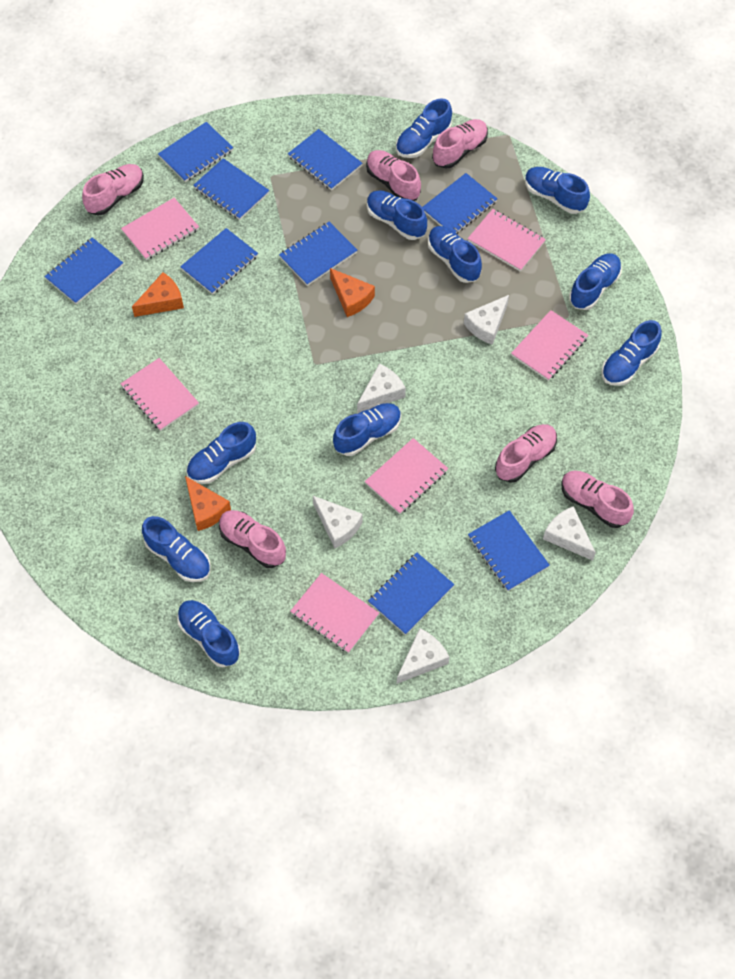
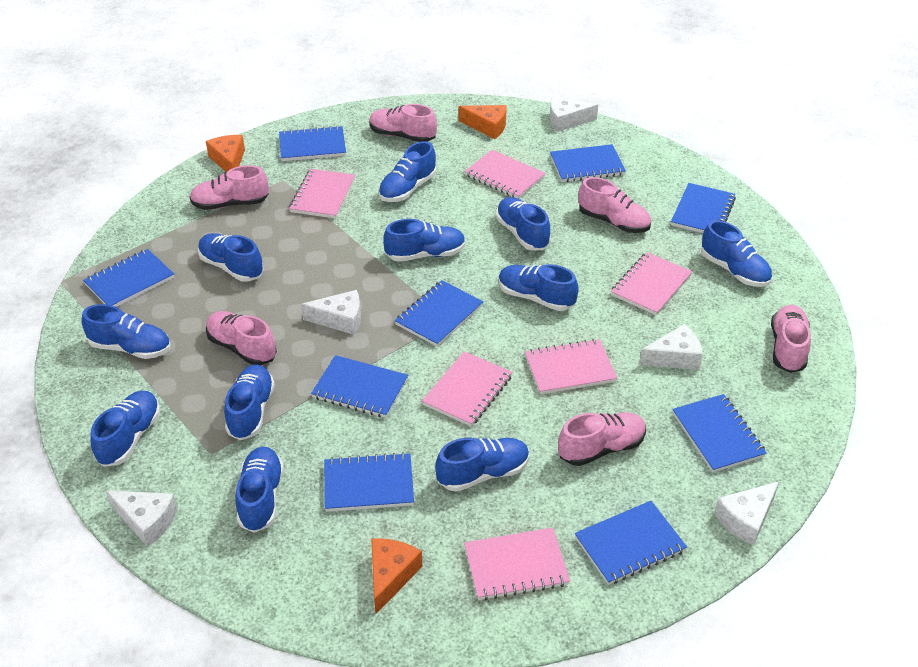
blue shoe: 10 -> 11

